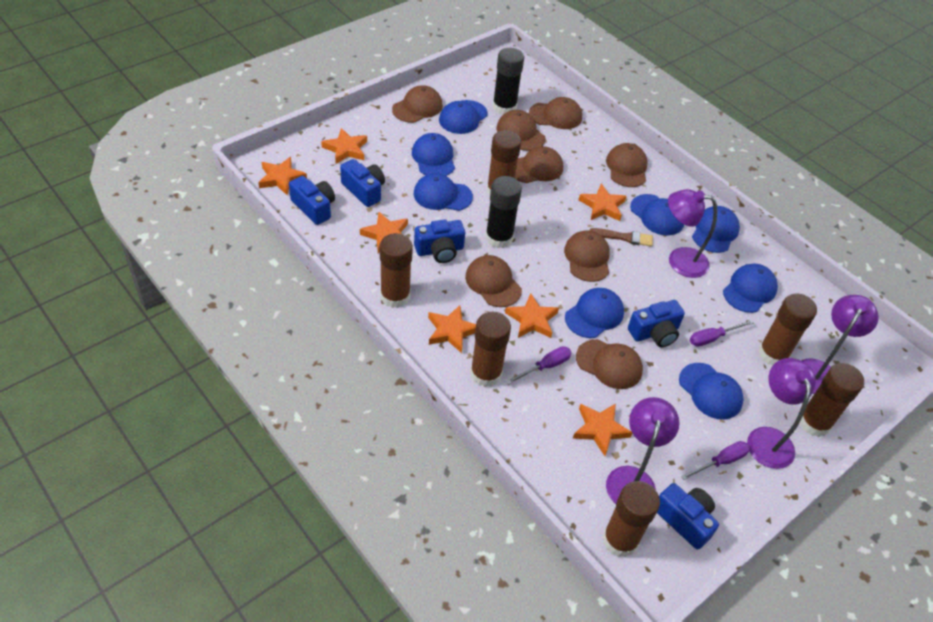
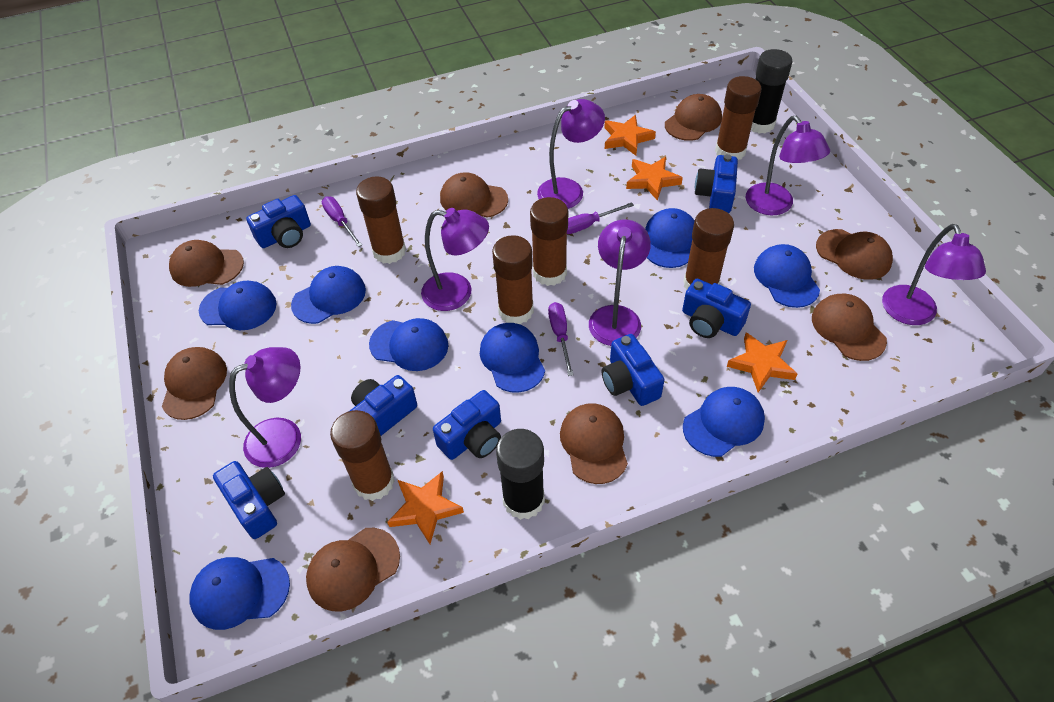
blue camera: 5 -> 7
brown brush: 1 -> 0
orange star: 7 -> 4
purple lamp: 4 -> 6

